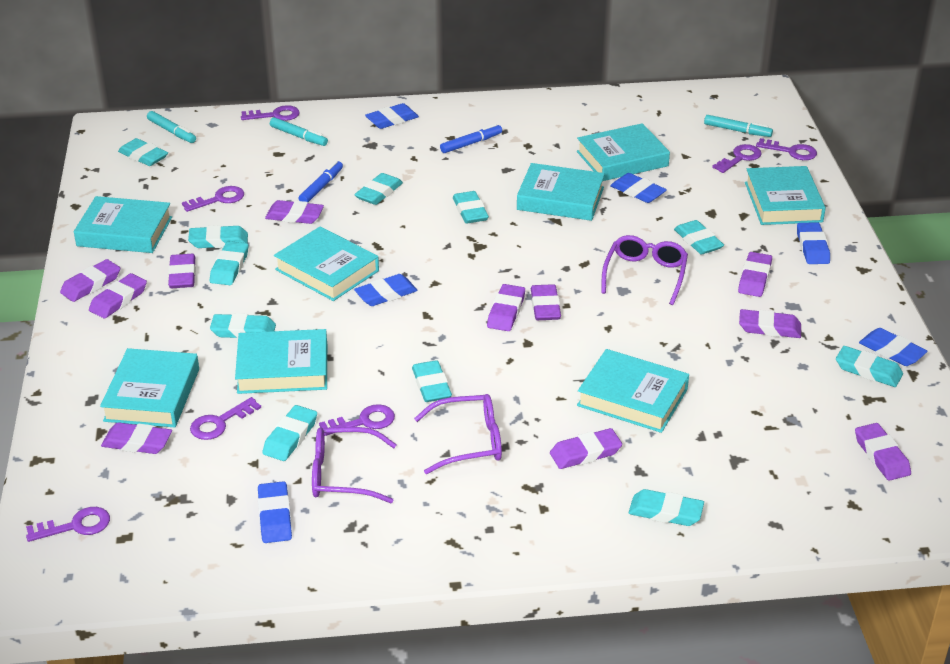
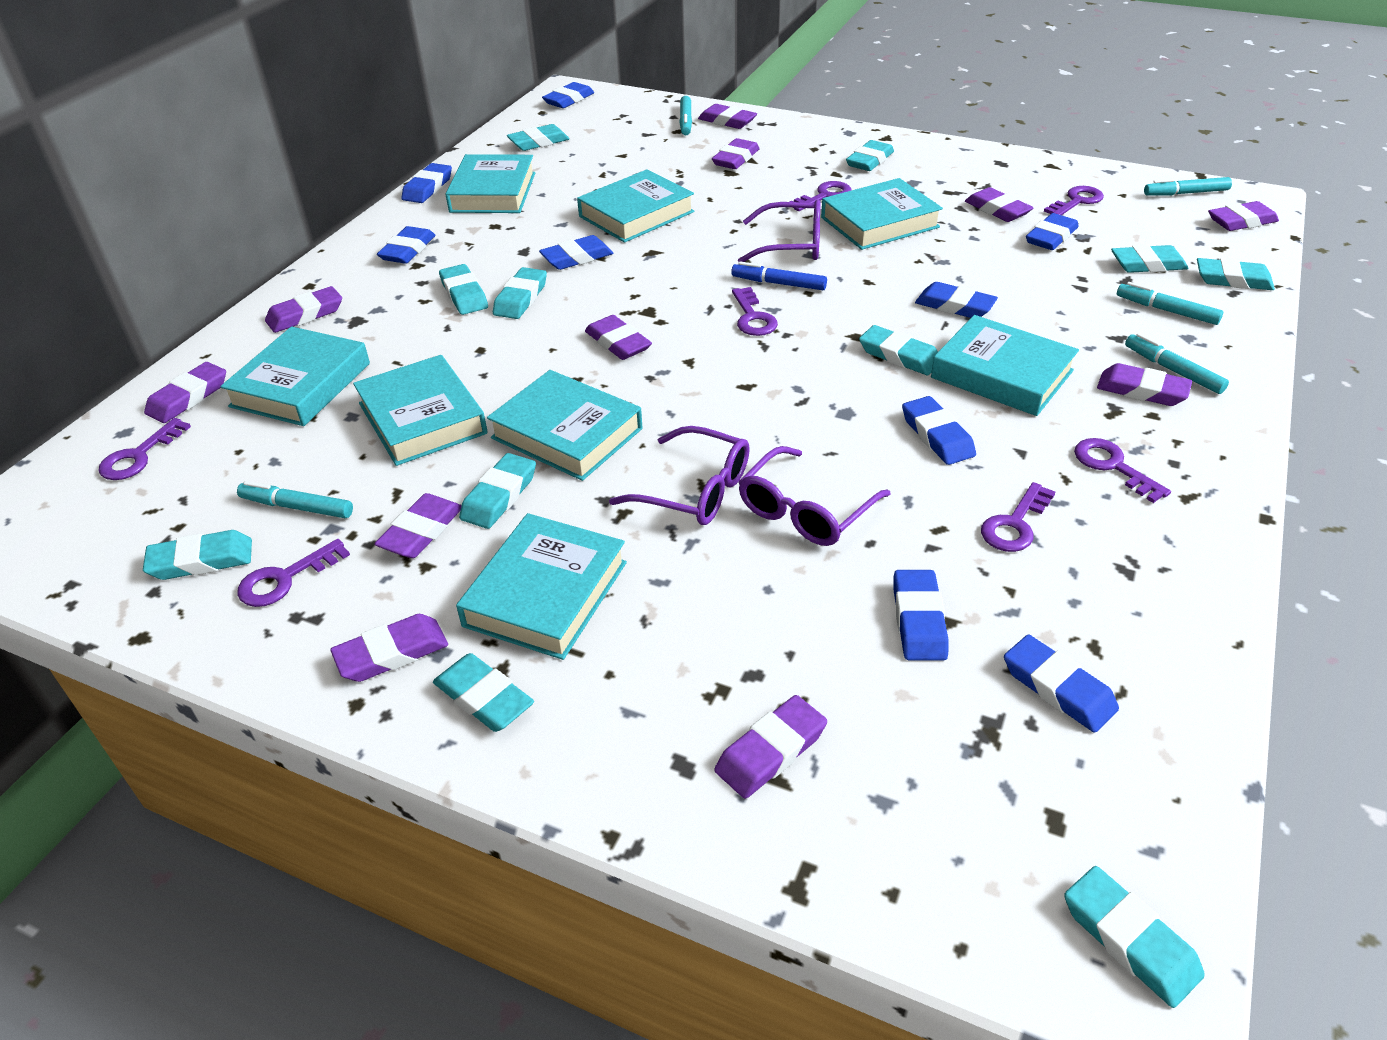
blue eraser: 6 -> 9
blue marker: 2 -> 1
turquoise marker: 3 -> 5

